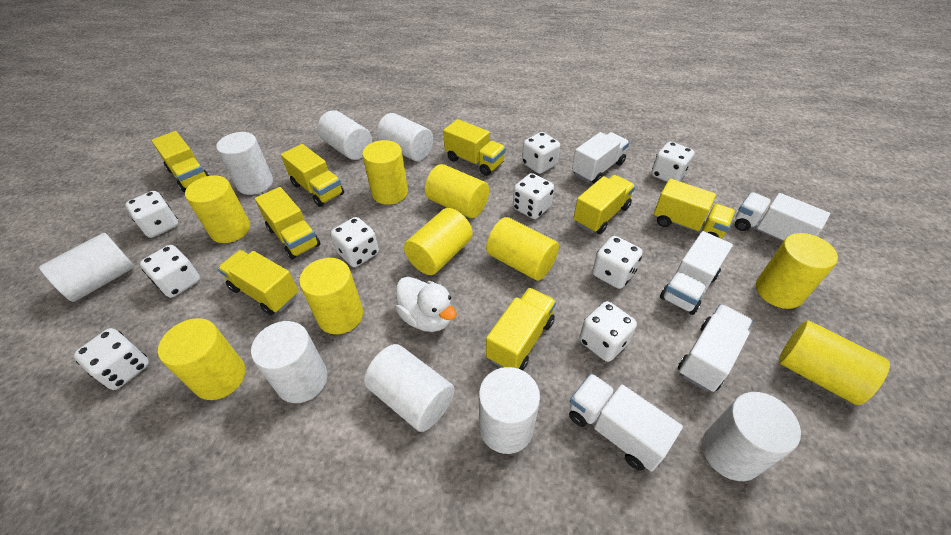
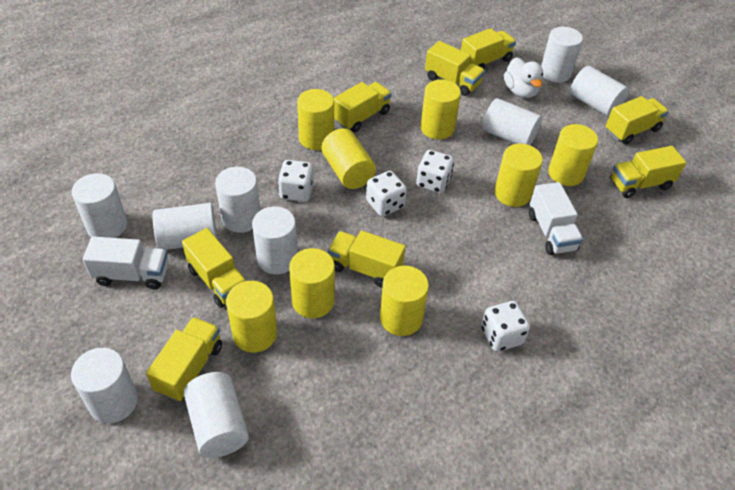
white cylinder: 8 -> 9
white dice: 9 -> 4
white truck: 5 -> 2
yellow cylinder: 9 -> 8

